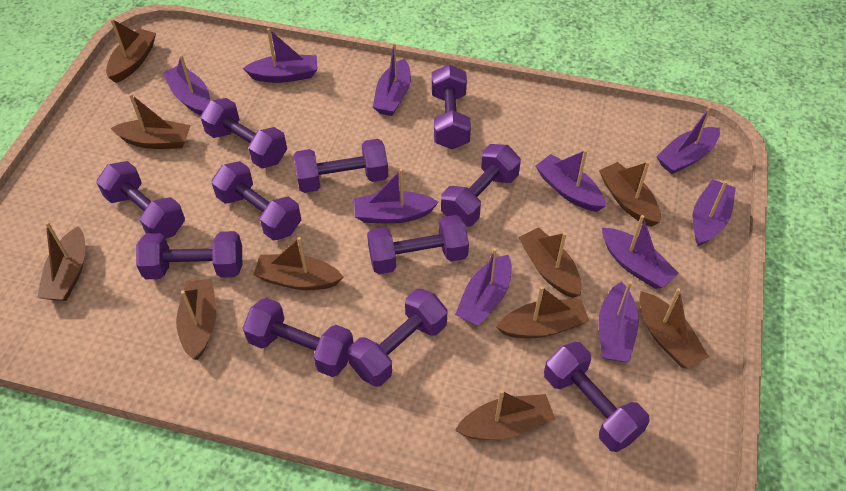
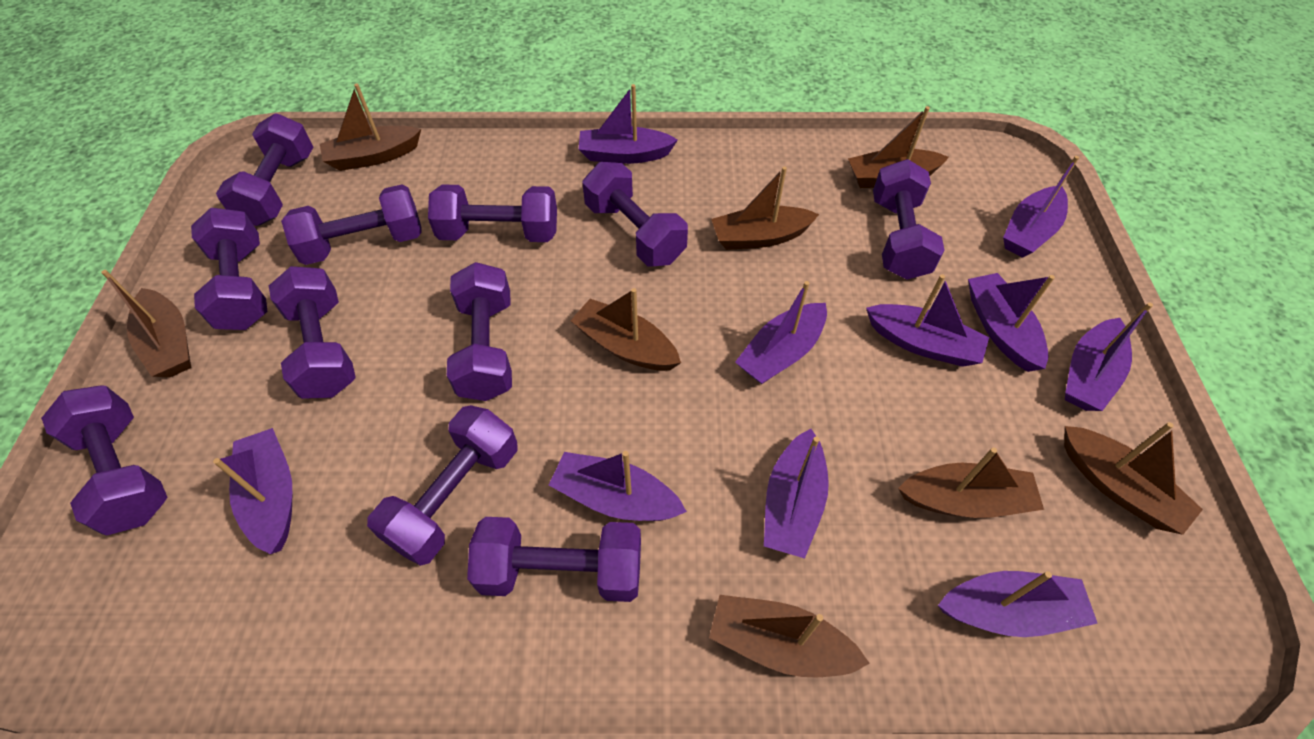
brown boat: 10 -> 8

